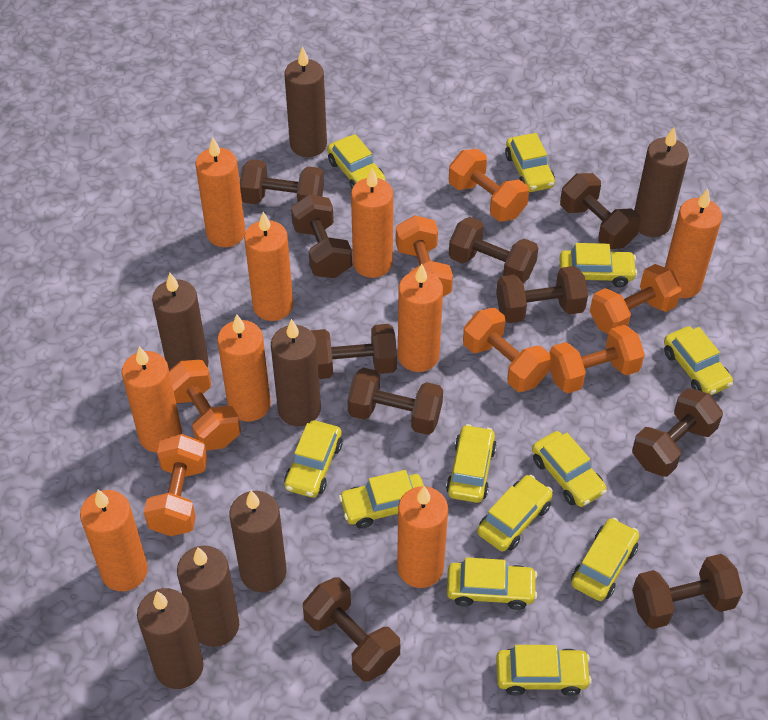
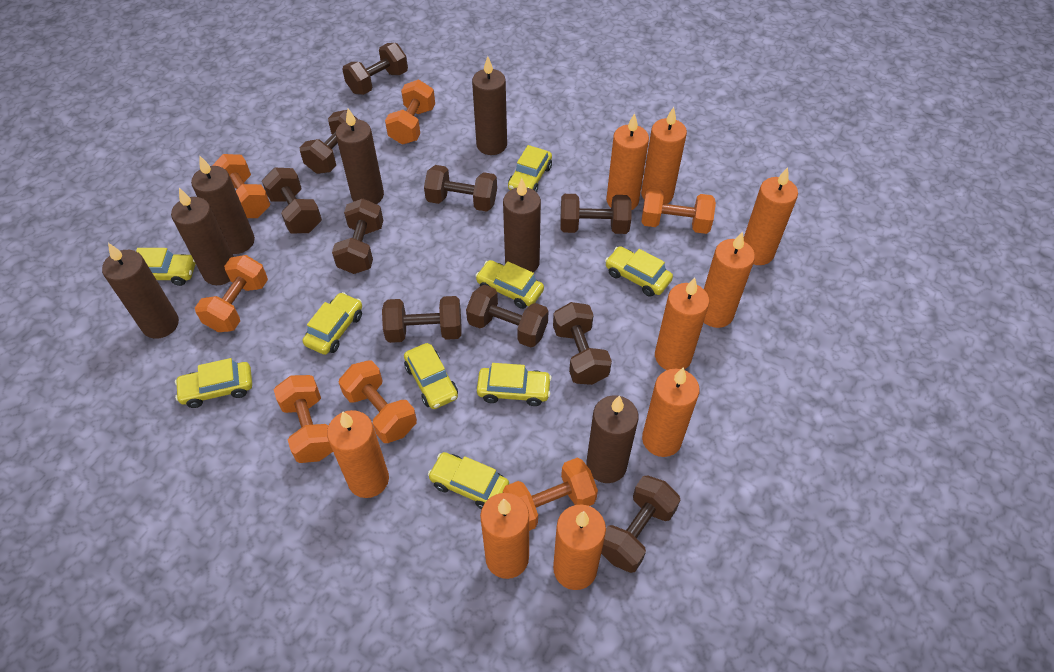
yellow car: 12 -> 9

